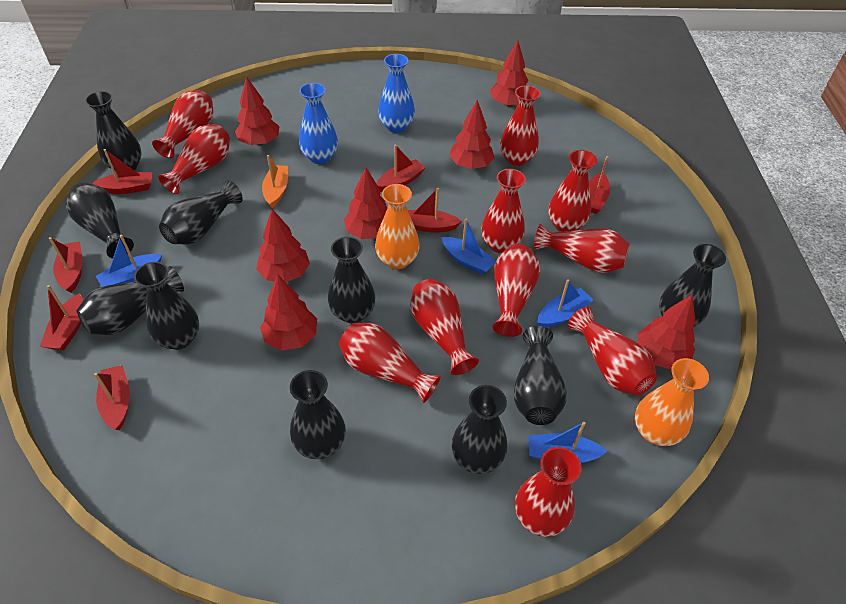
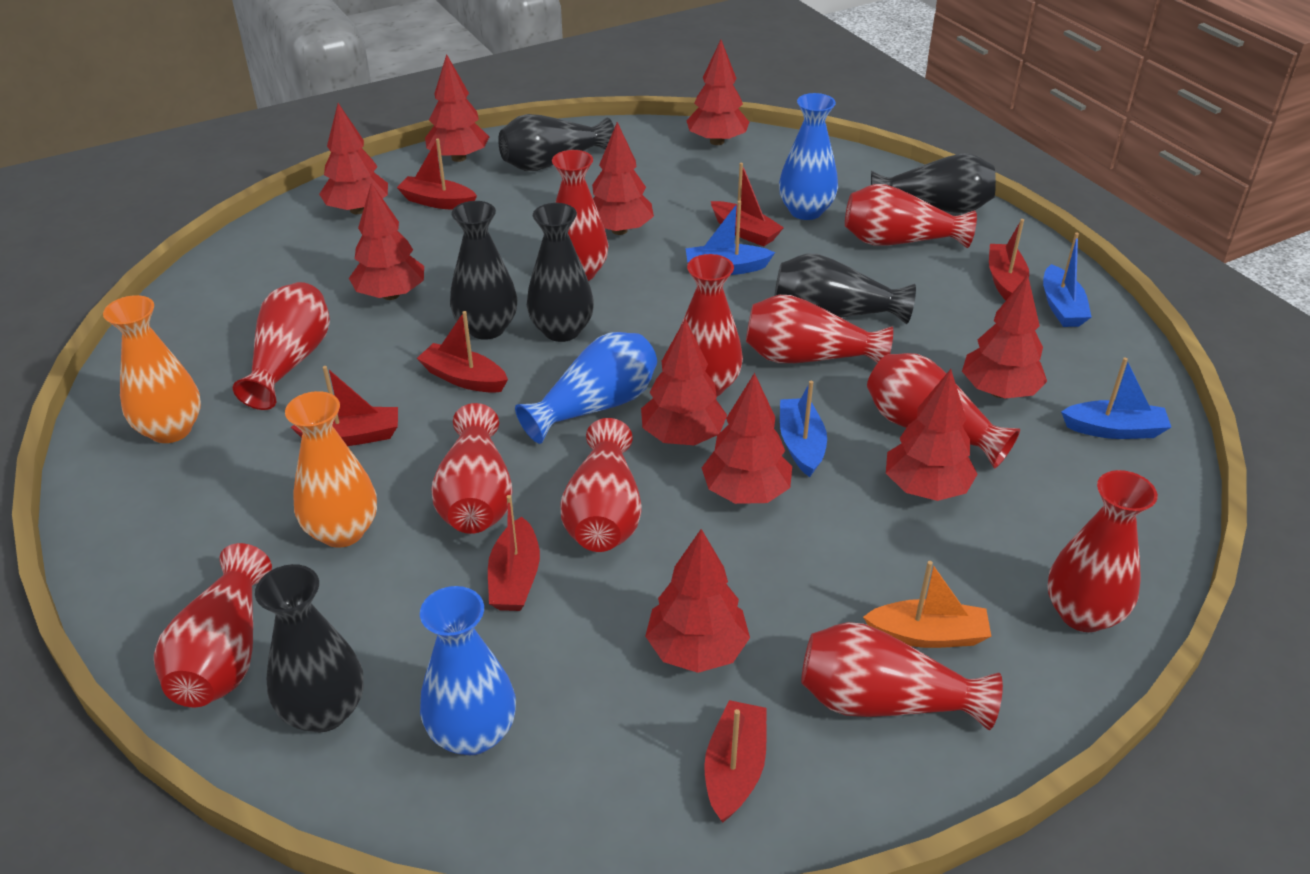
black vase: 10 -> 6
blue vase: 2 -> 3
red tree: 7 -> 10

